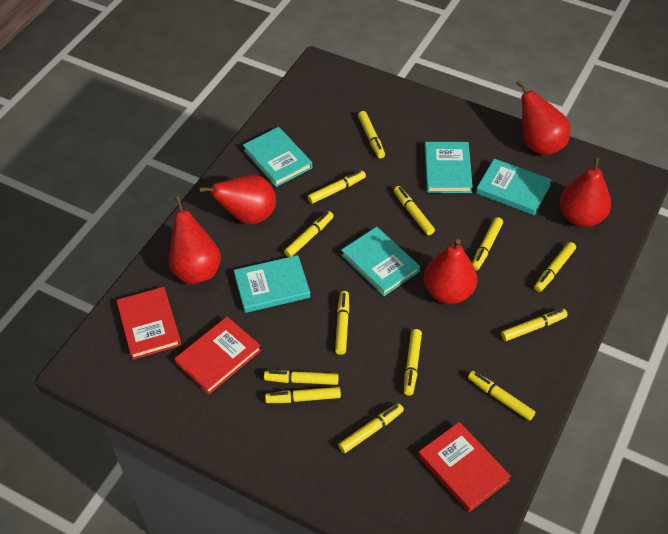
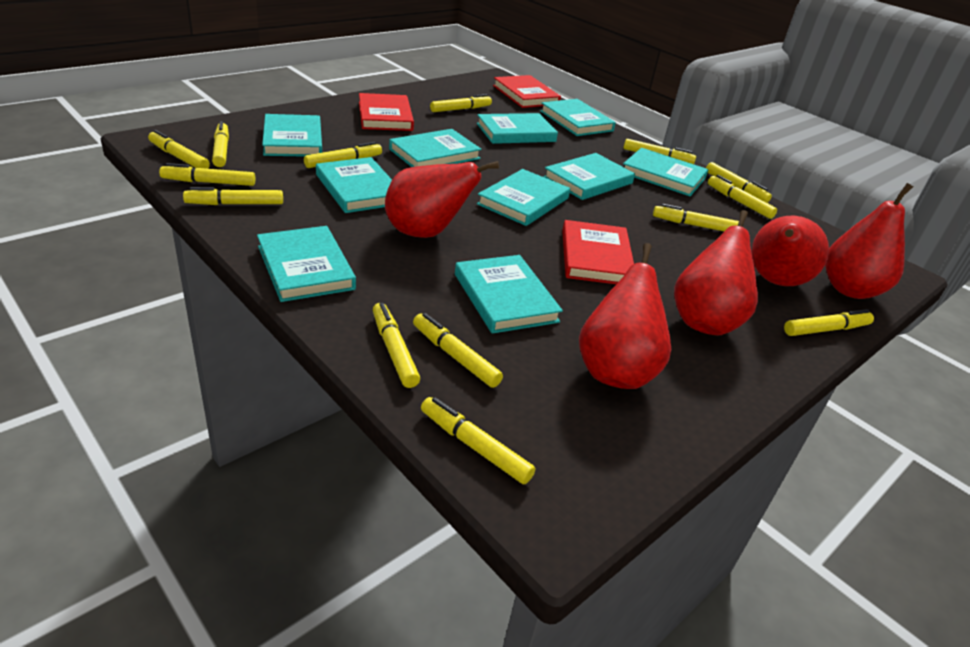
turquoise book: 5 -> 10
yellow marker: 13 -> 14

